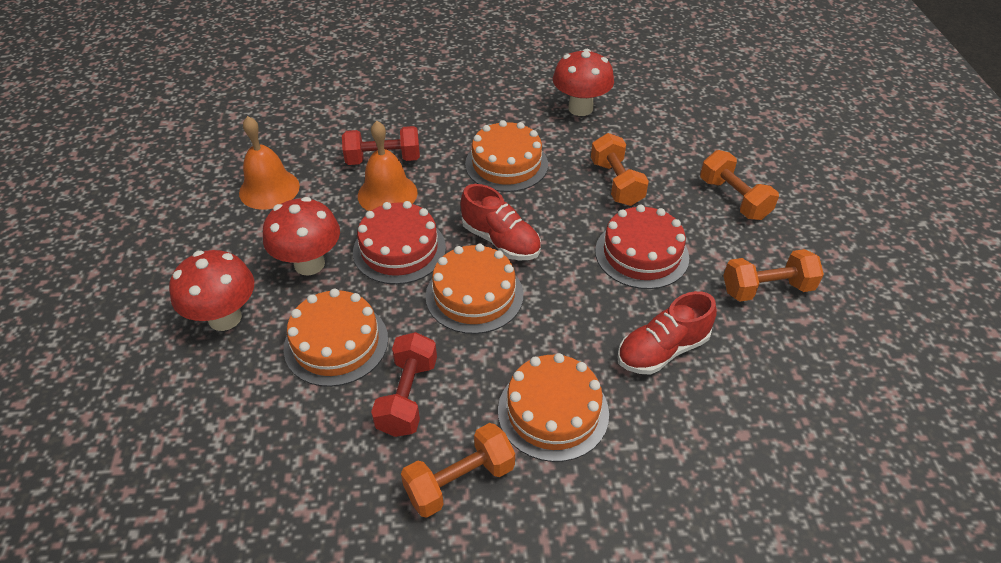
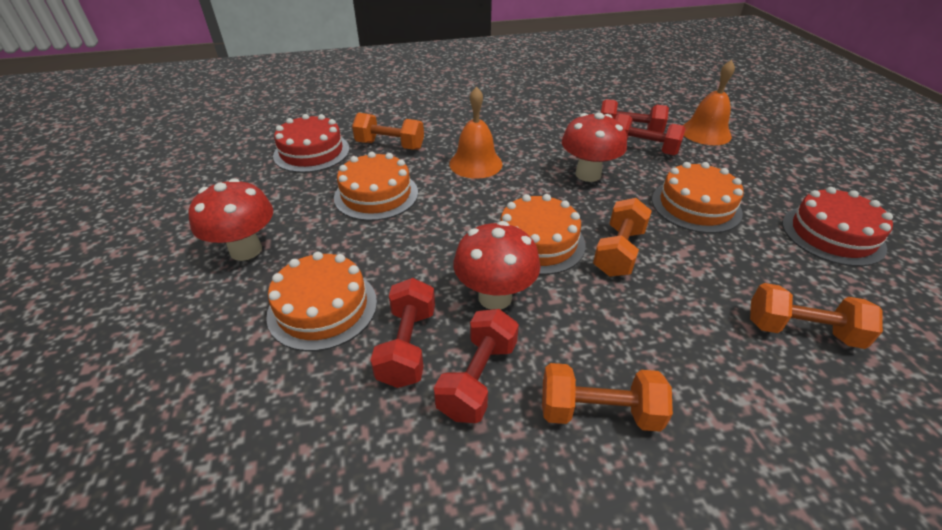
red dumbbell: 2 -> 4
red shoe: 2 -> 0

